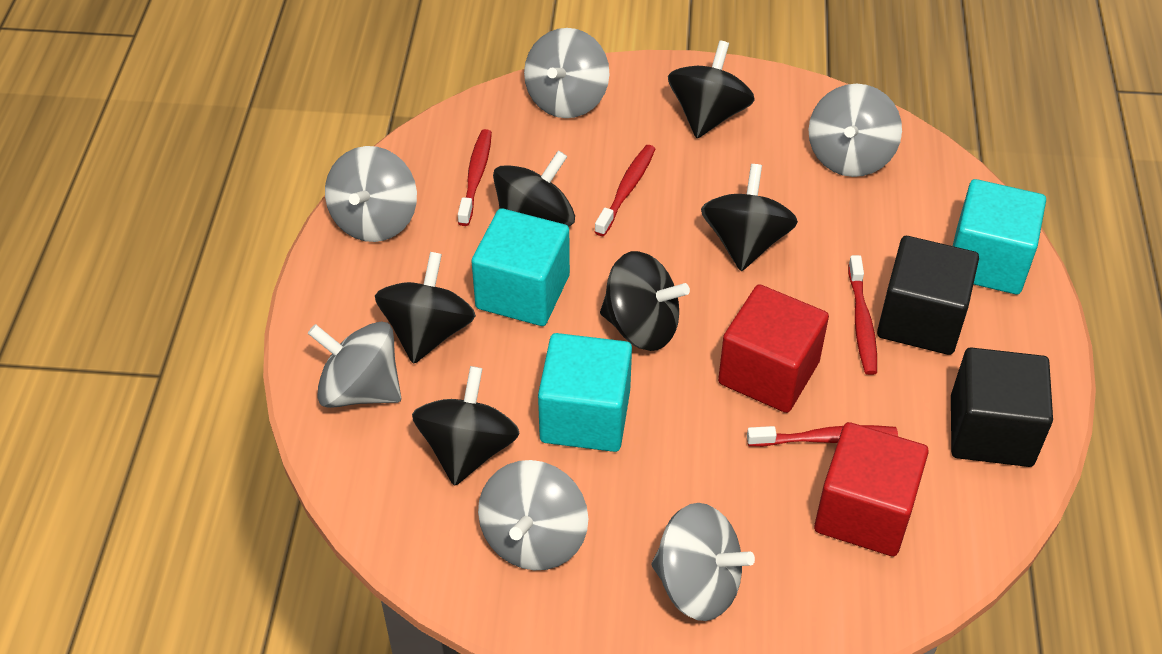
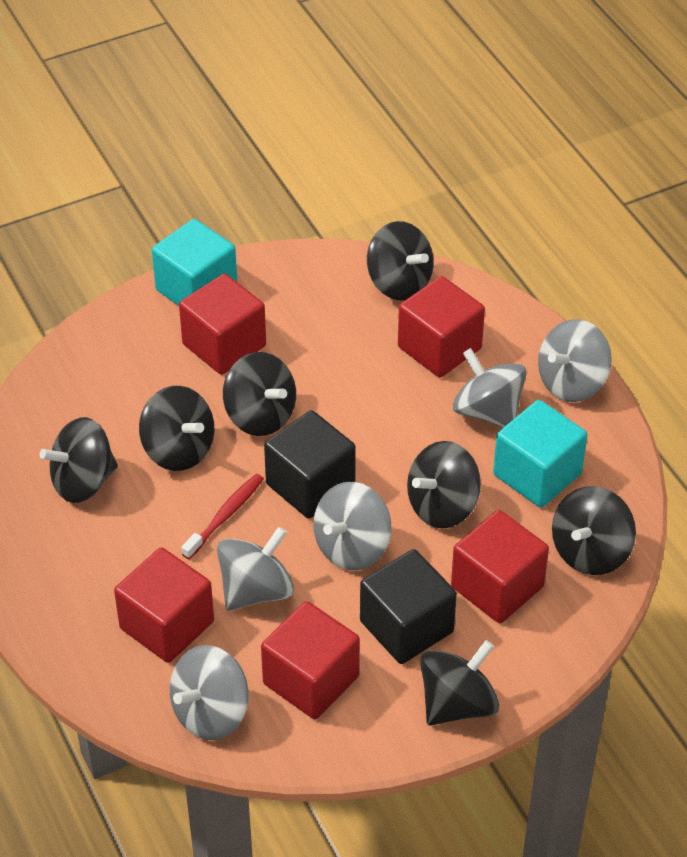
black spinning top: 6 -> 7
grey spinning top: 6 -> 5
red cube: 2 -> 5
red toothbrush: 4 -> 1
turquoise cube: 3 -> 2

